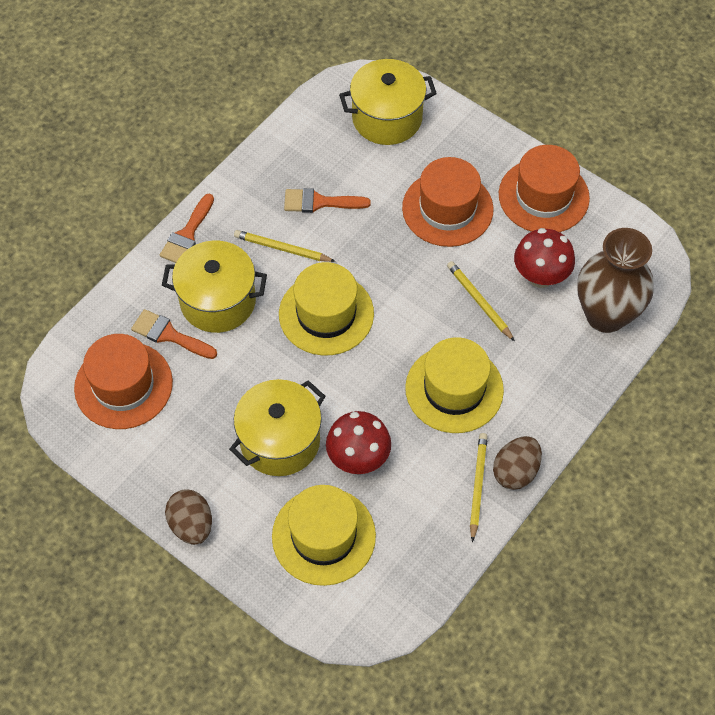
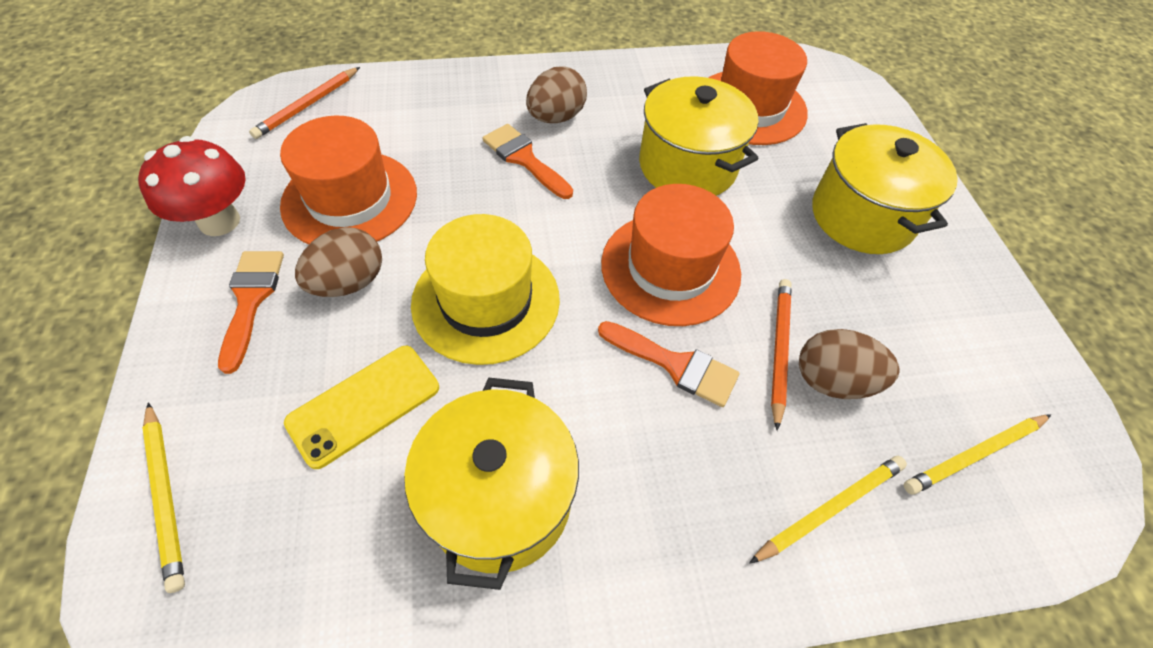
brown egg: 2 -> 3
brown vase: 1 -> 0
orange pencil: 0 -> 2
red mushroom: 2 -> 1
yellow hat: 3 -> 1
yellow phone: 0 -> 1

